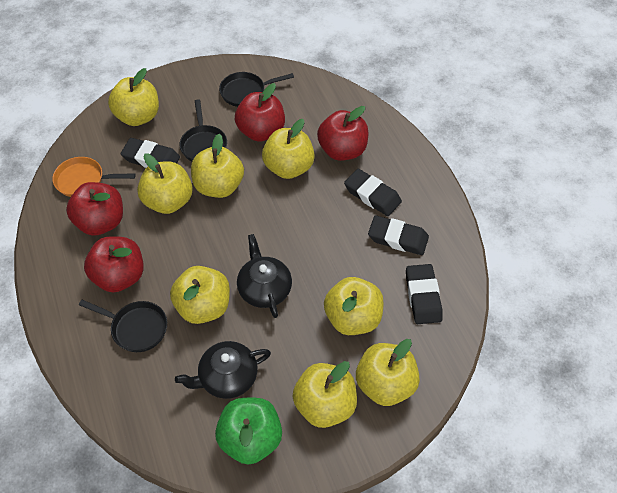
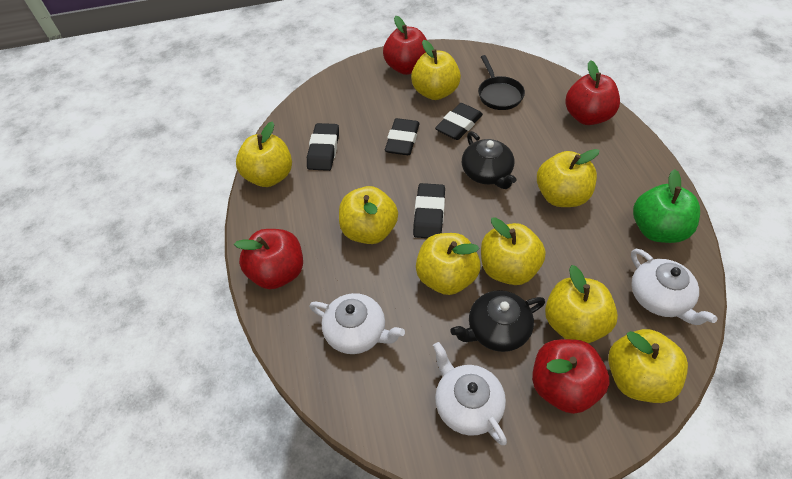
black pan: 3 -> 1
orange pan: 1 -> 0
white teapot: 0 -> 3

